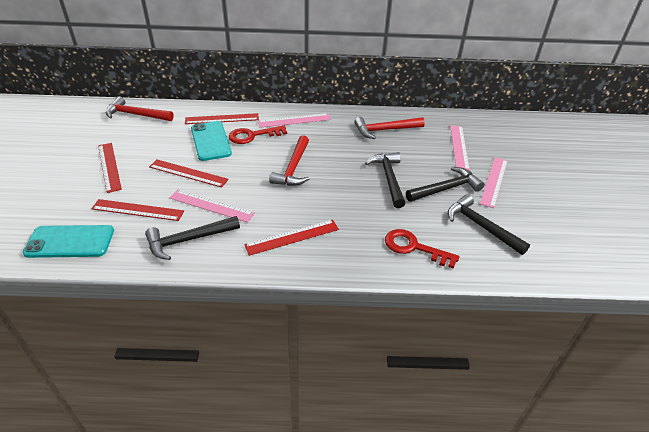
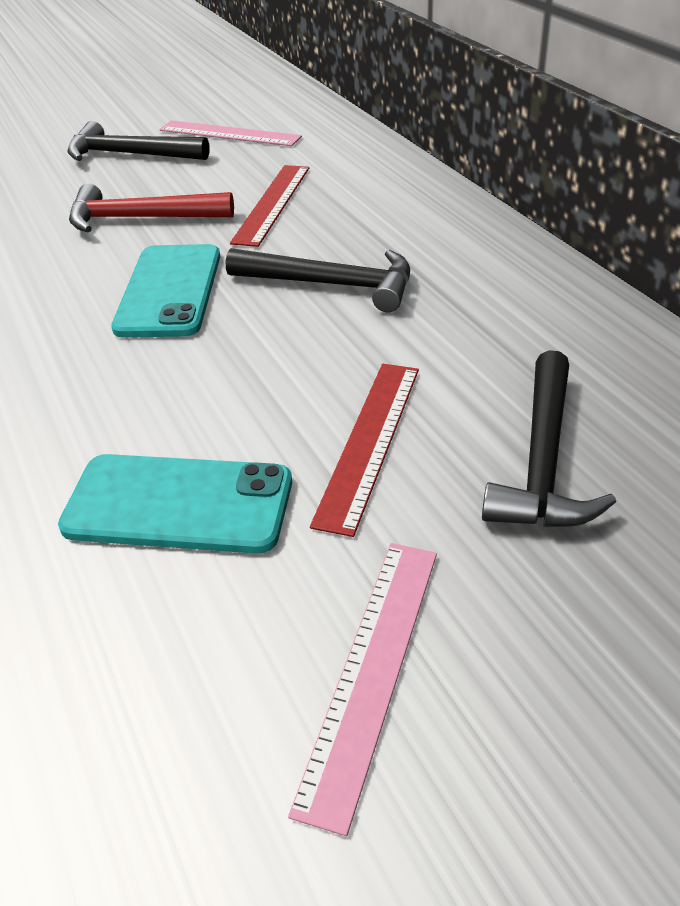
black hammer: 4 -> 3
pink ruler: 4 -> 2
red hammer: 3 -> 1
red key: 2 -> 0
red ruler: 5 -> 2

